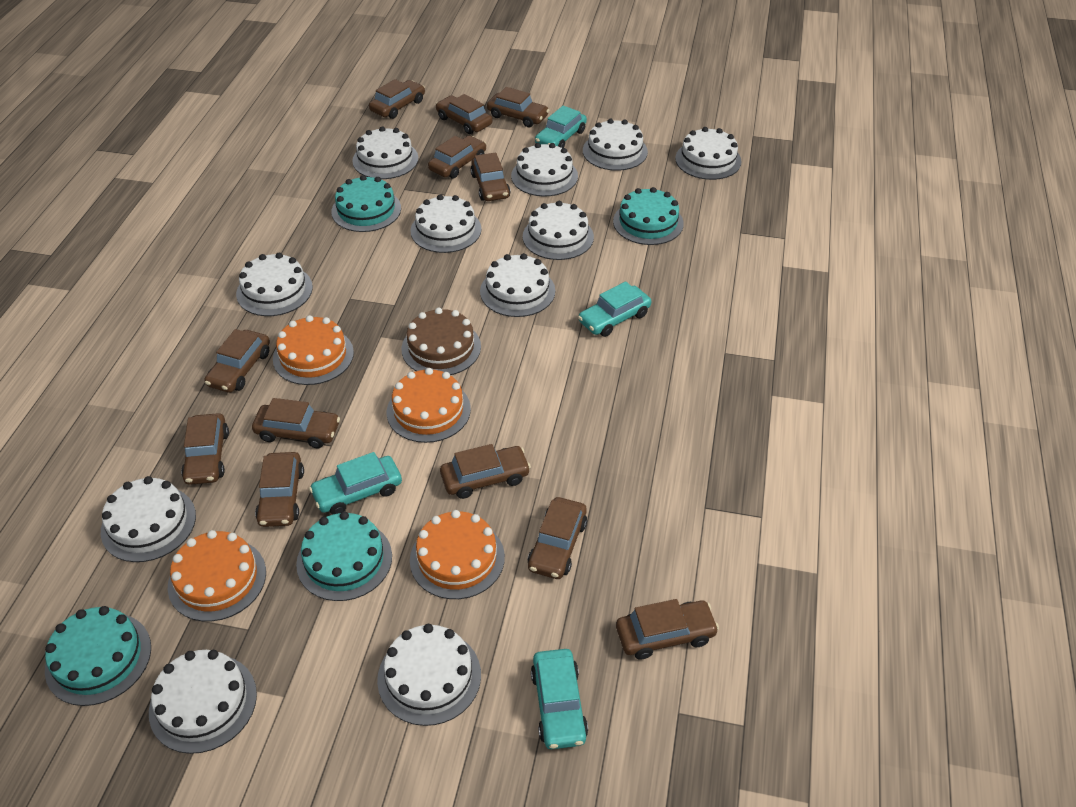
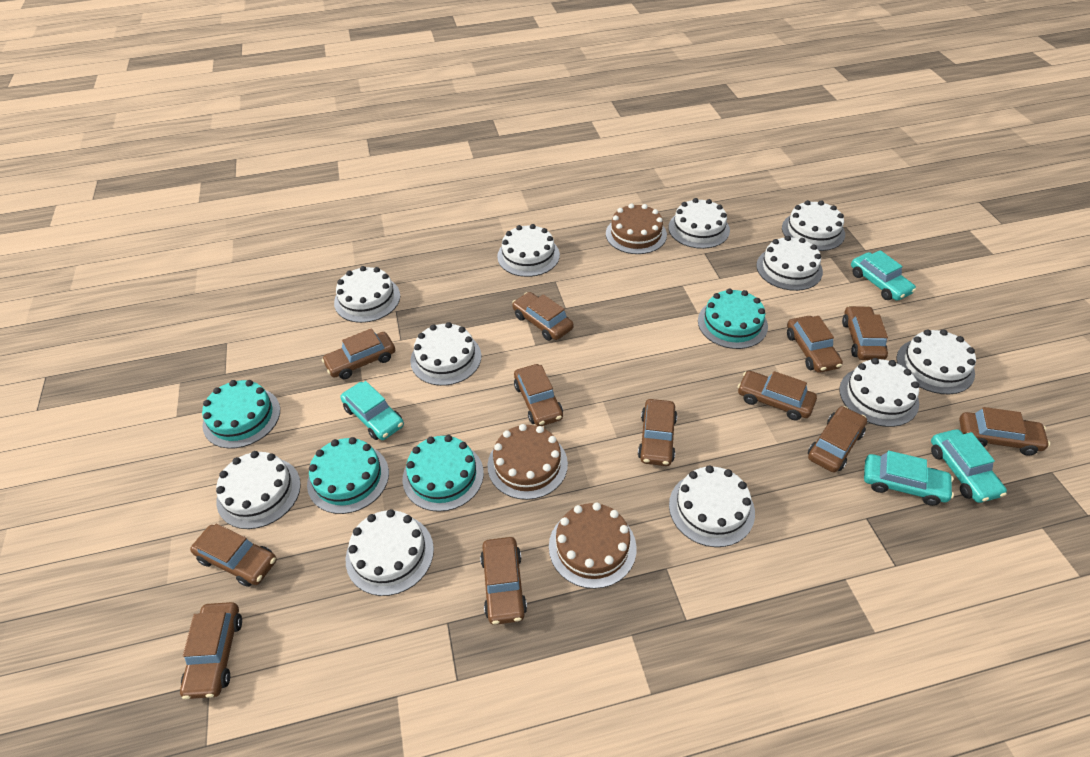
brown cake: 1 -> 3
orange cake: 4 -> 0

